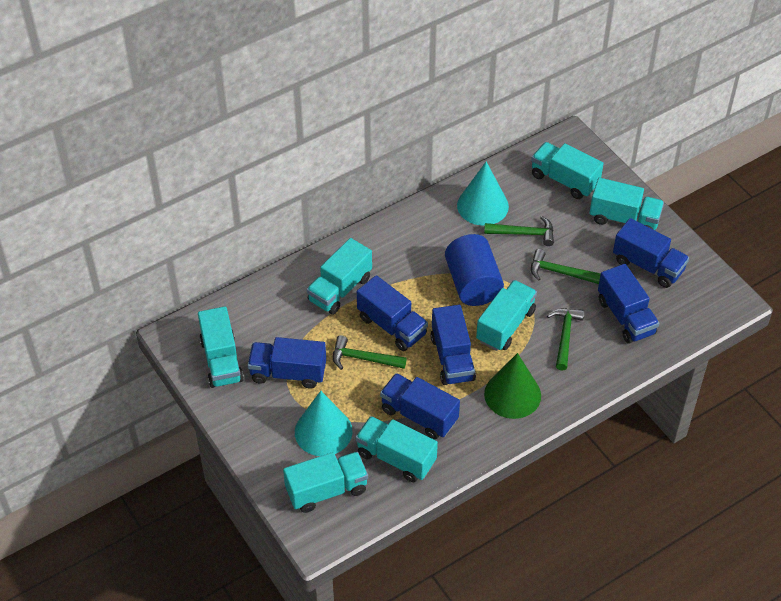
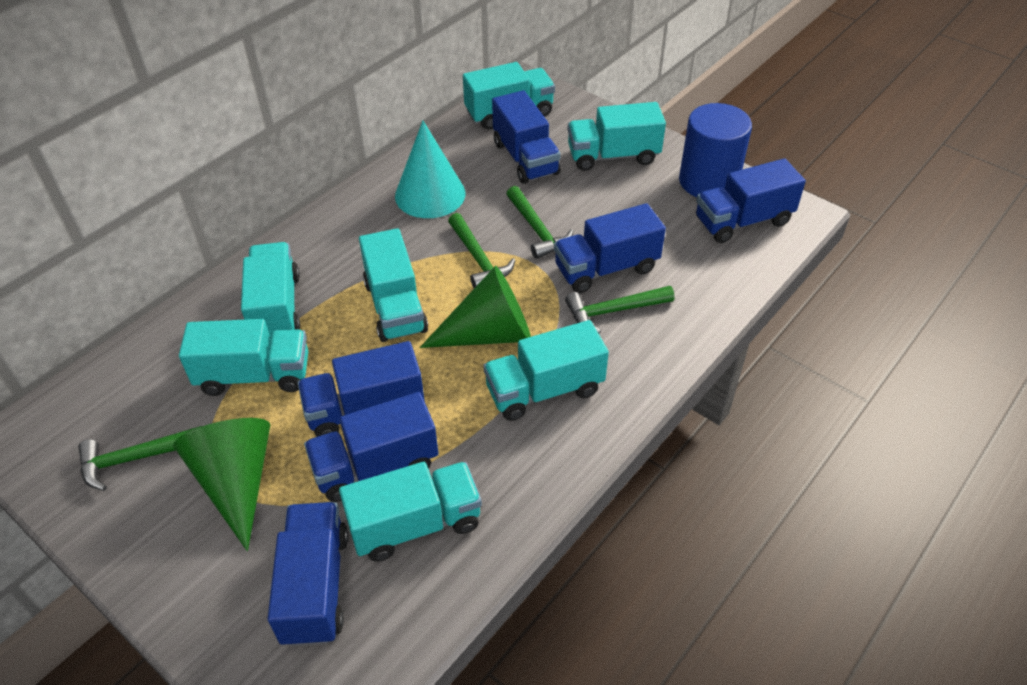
green cone: 1 -> 2
turquoise cone: 2 -> 1

